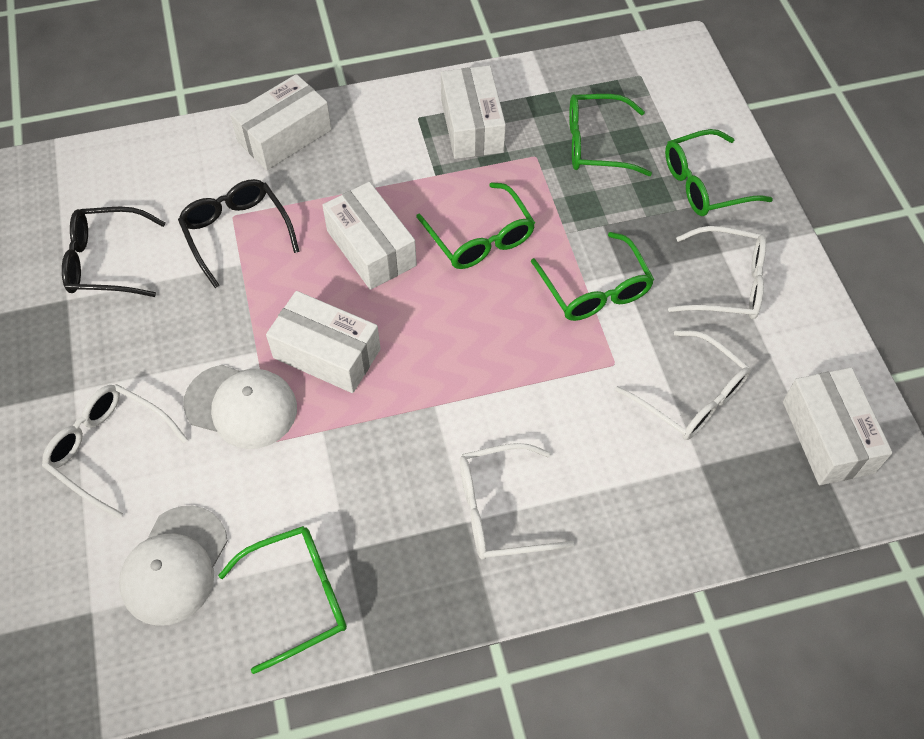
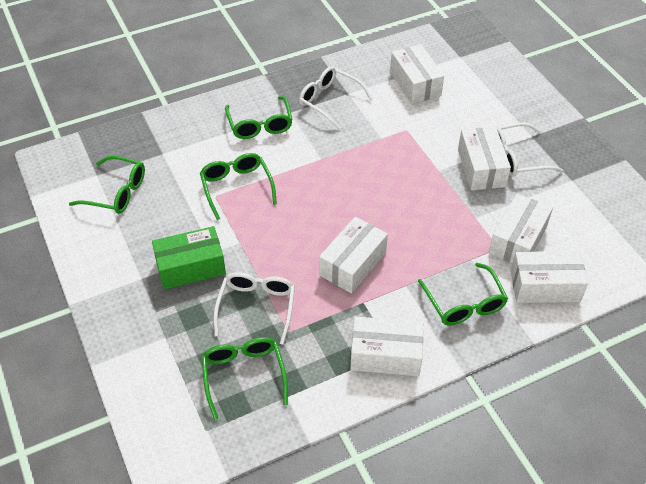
black glasses: 2 -> 0
green box: 0 -> 1
white box: 5 -> 6
white cap: 2 -> 0
white glasses: 4 -> 3

